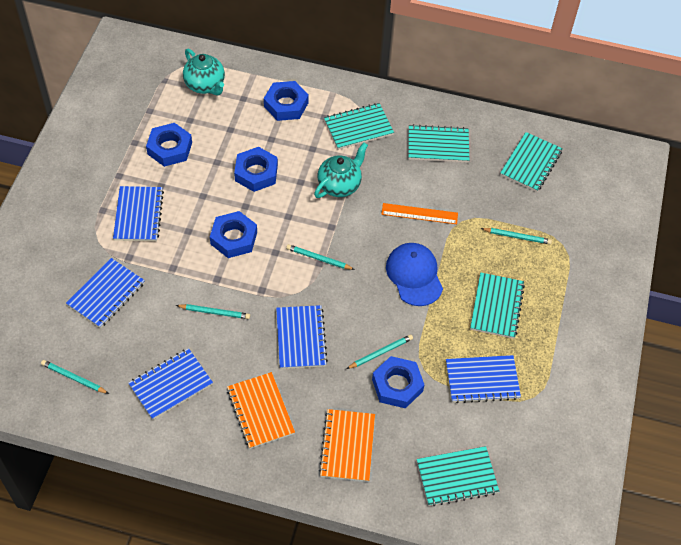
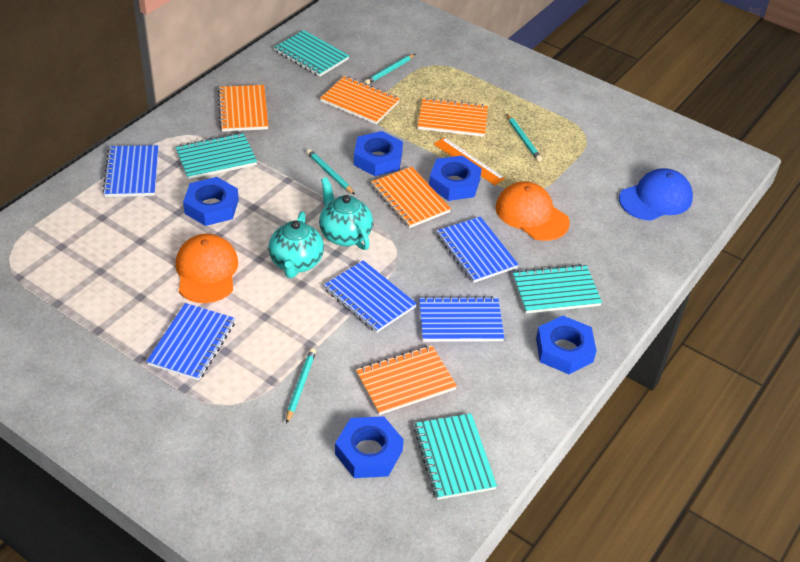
orange cap: 0 -> 2
orange notebook: 2 -> 5
turquoise notebook: 5 -> 4
turquoise pencil: 5 -> 4

